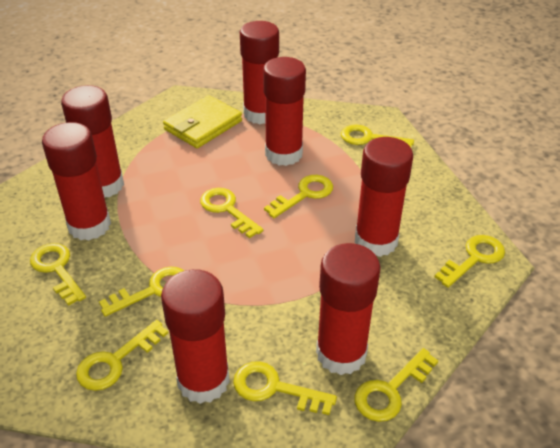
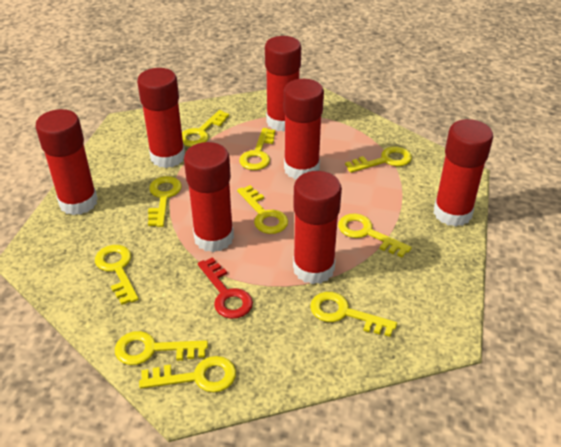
red key: 0 -> 1
yellow key: 9 -> 10
yellow wallet: 1 -> 0

